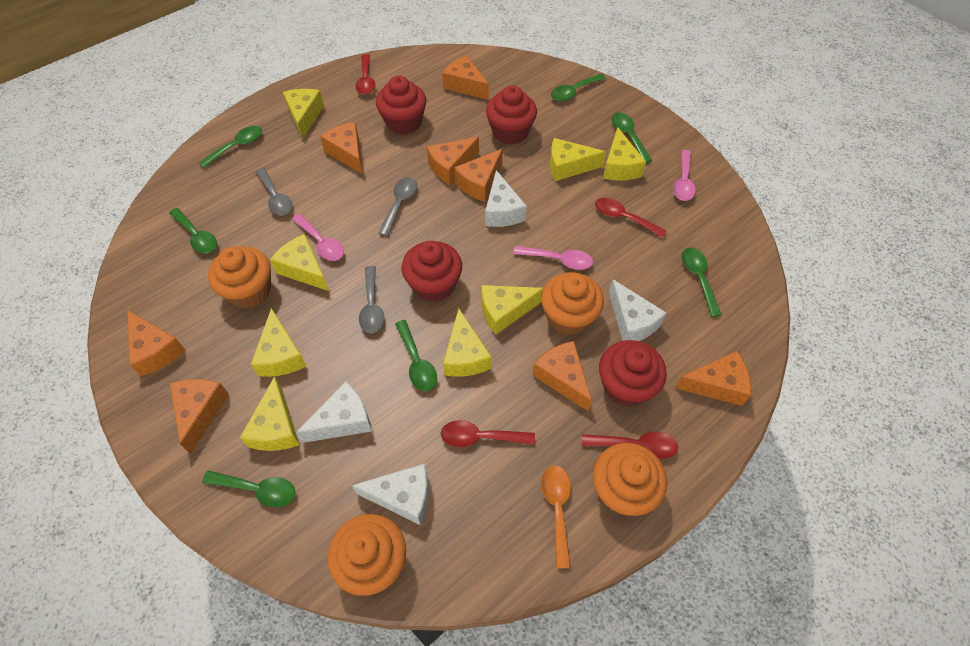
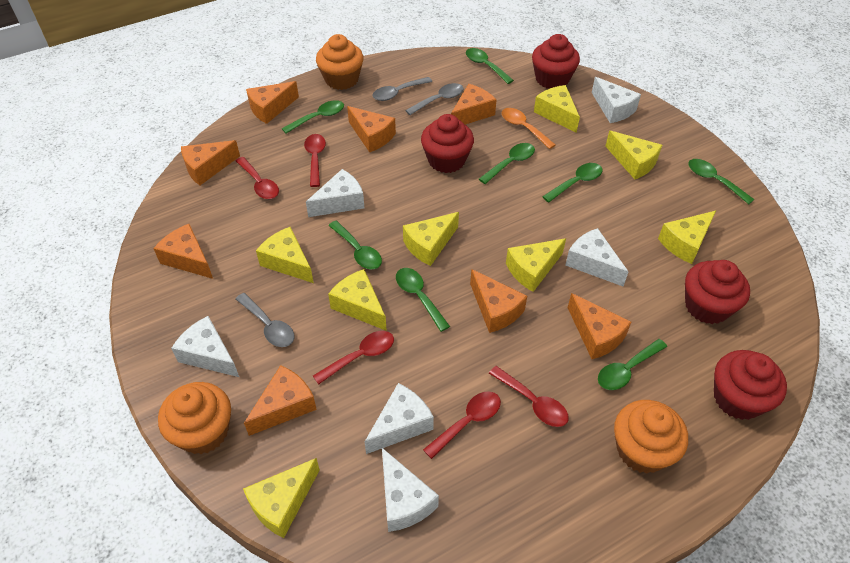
green spoon: 7 -> 8
orange cupcake: 4 -> 3
pink spoon: 3 -> 0
red spoon: 4 -> 5
white cheese: 4 -> 6

